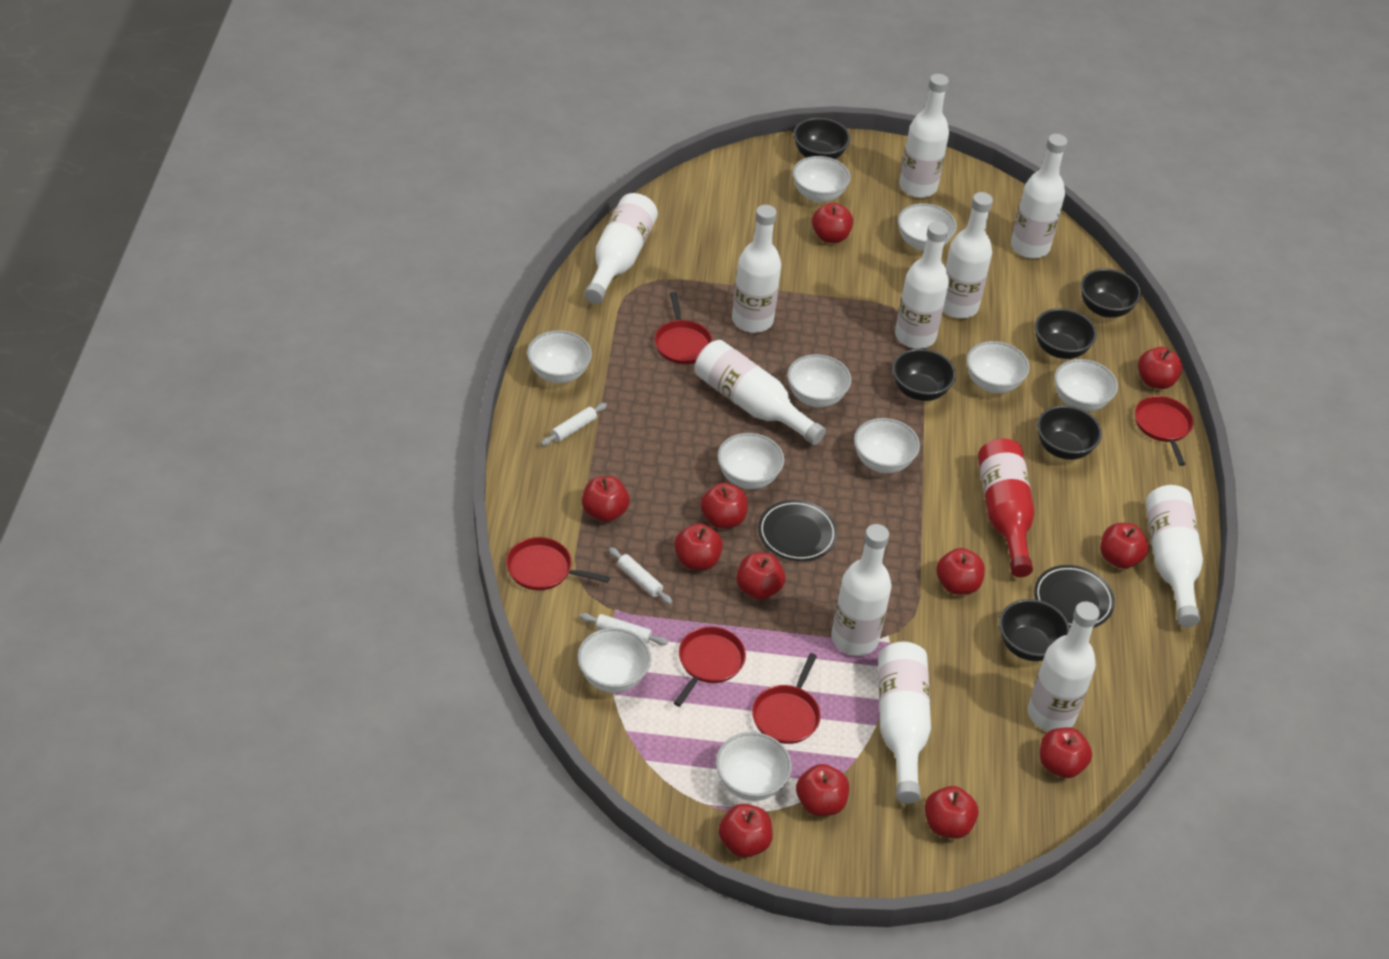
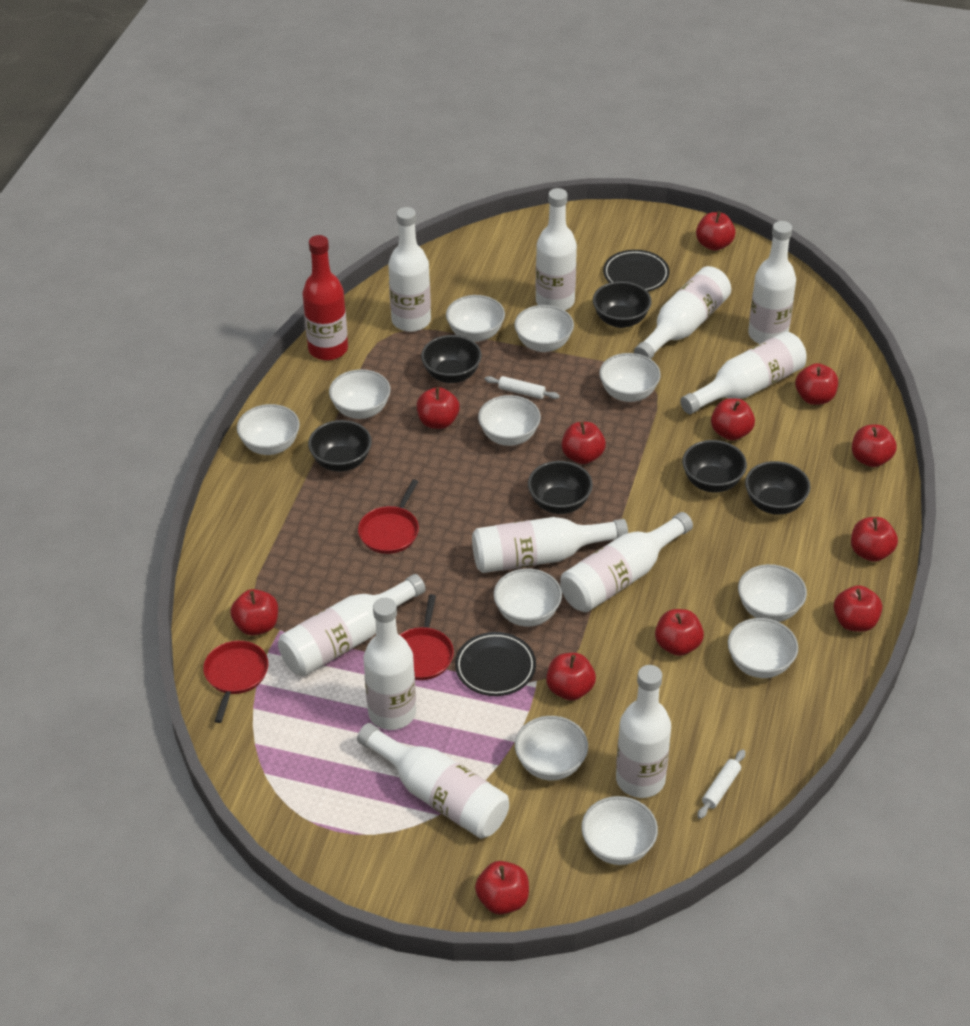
red pan: 5 -> 3
white bowl: 10 -> 11
white rolling pin: 3 -> 2

